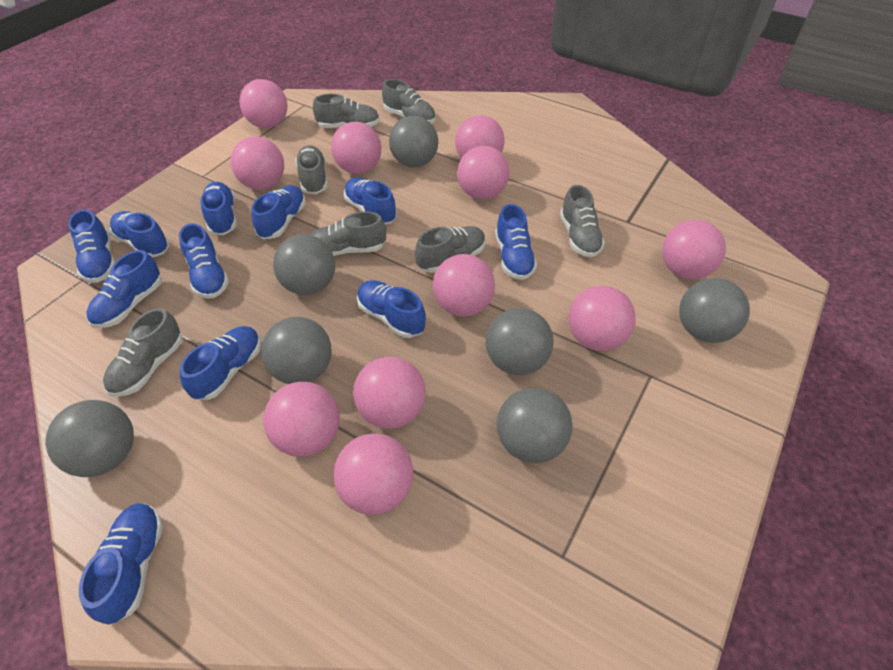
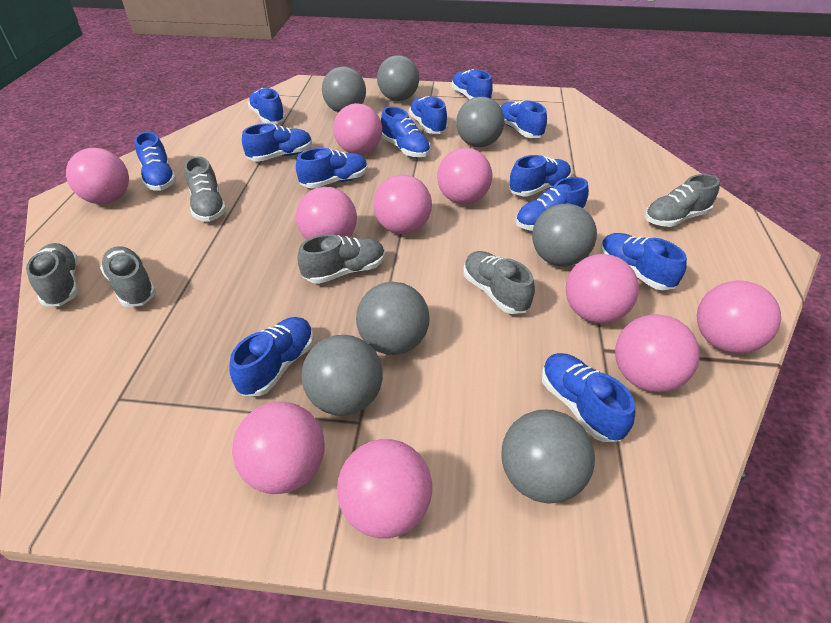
blue shoe: 11 -> 13
grey shoe: 7 -> 6
pink ball: 11 -> 10

